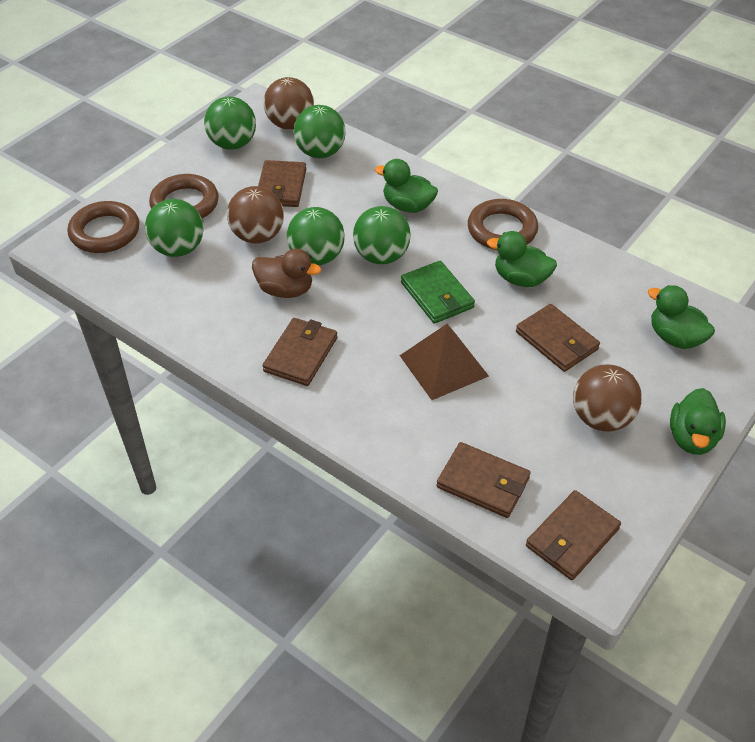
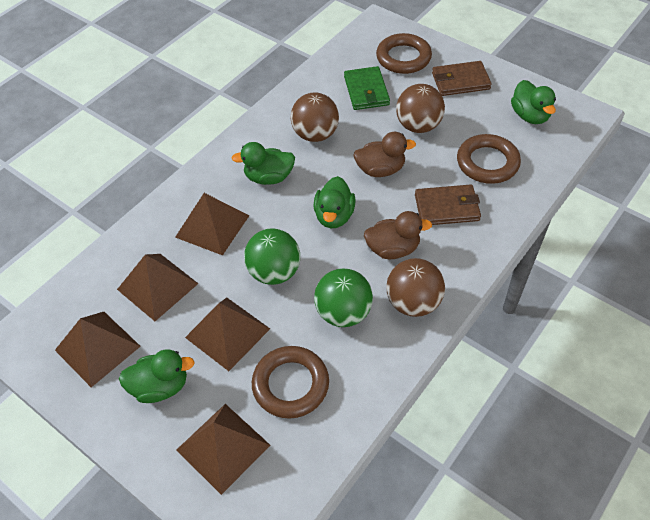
brown duck: 1 -> 2
brown pyramid: 1 -> 5
brown wallet: 5 -> 2
green ball: 5 -> 2

